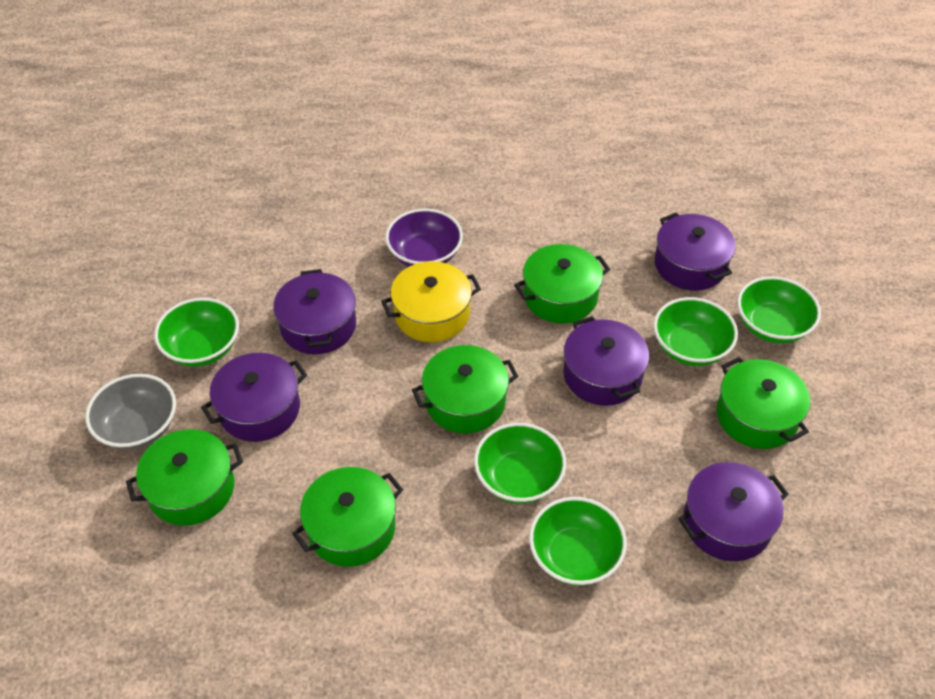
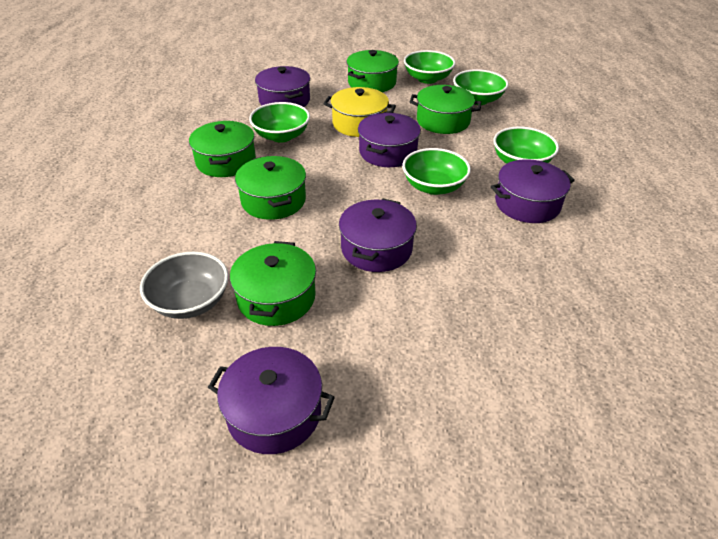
purple bowl: 1 -> 0

